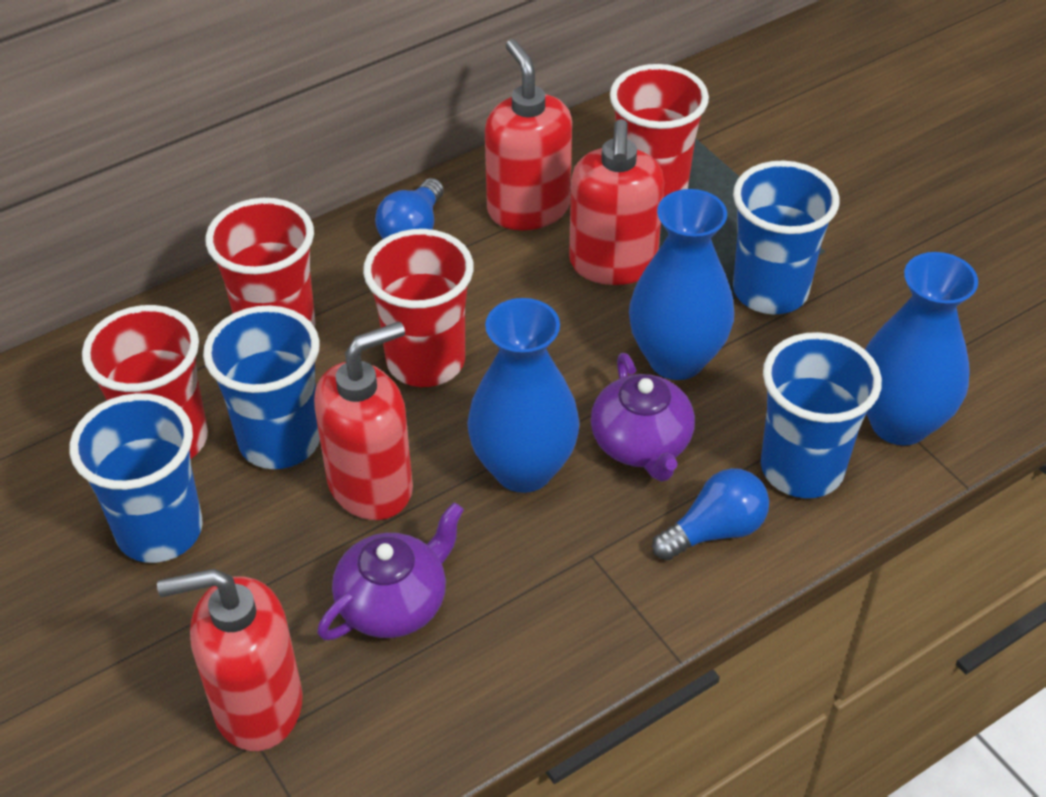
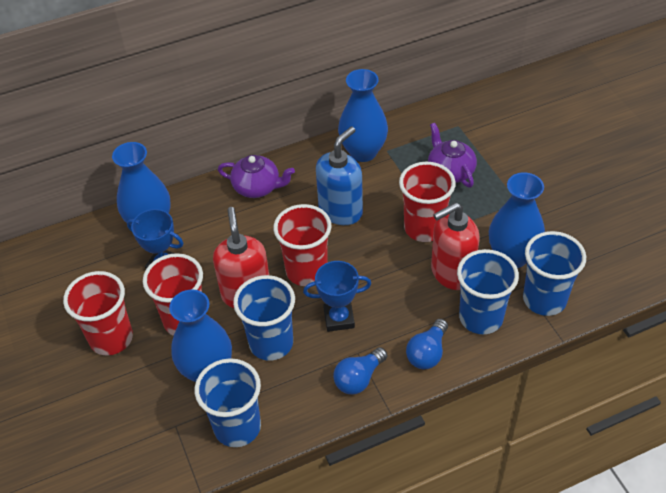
blue soap dispenser: 0 -> 1
blue trophy: 0 -> 2
blue vase: 3 -> 4
red soap dispenser: 4 -> 2

